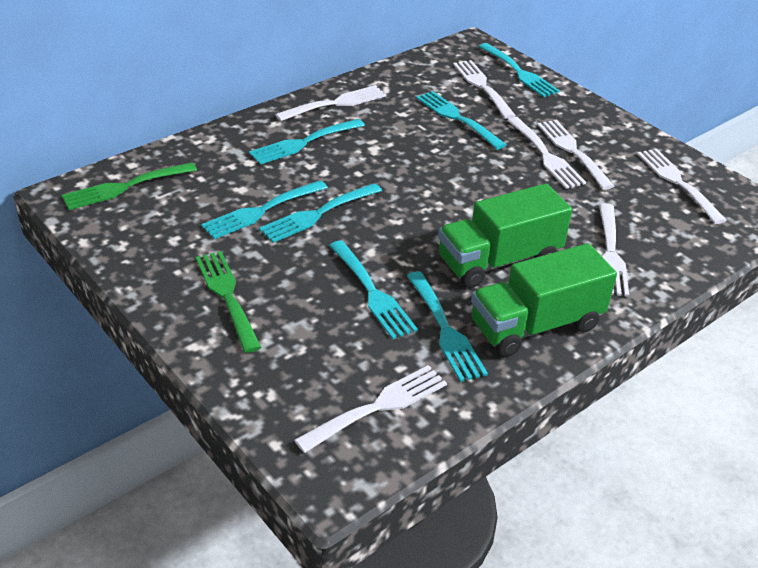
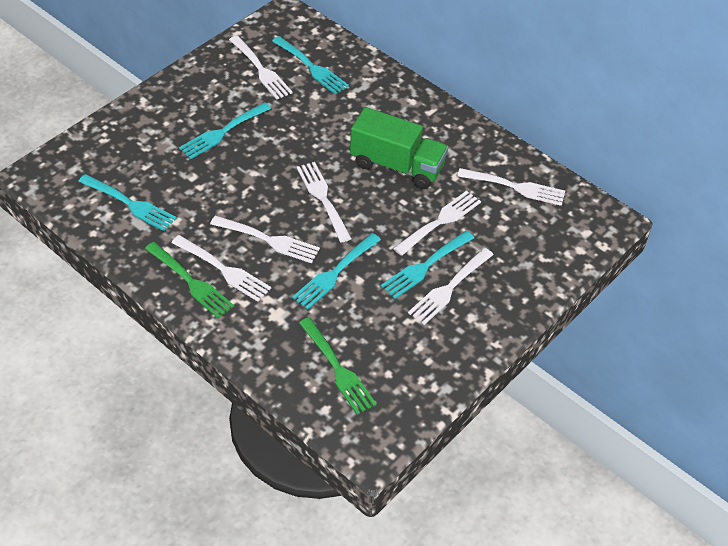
green truck: 2 -> 1
turquoise fork: 7 -> 5

